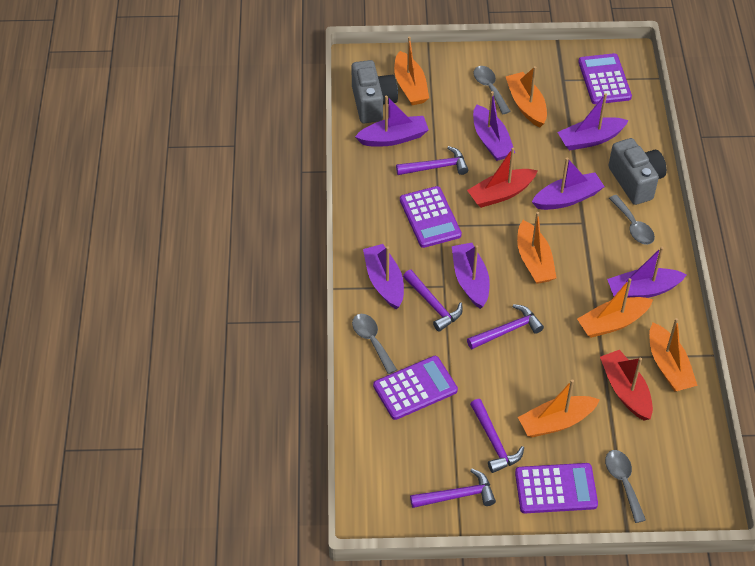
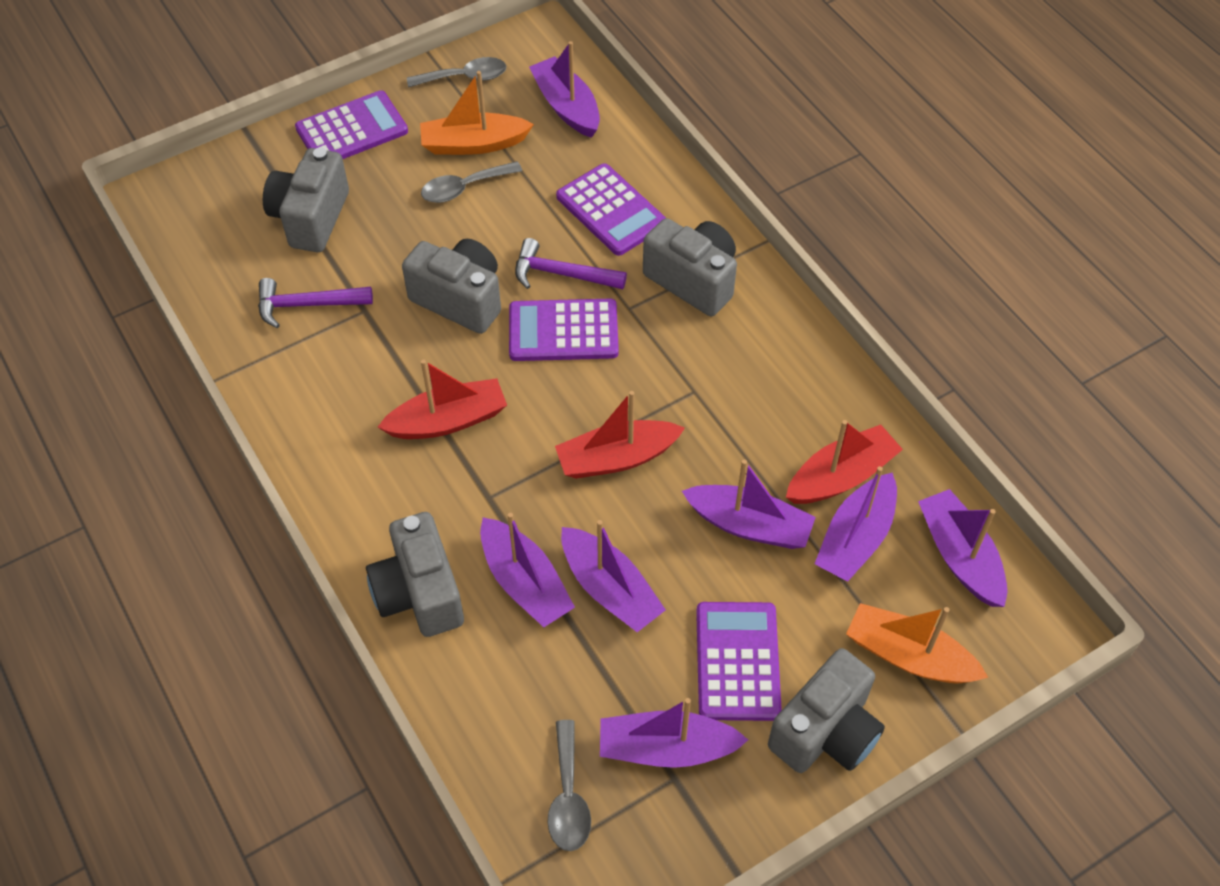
grey camera: 2 -> 5
grey spoon: 4 -> 3
orange boat: 6 -> 2
purple hammer: 5 -> 2
red boat: 2 -> 3

